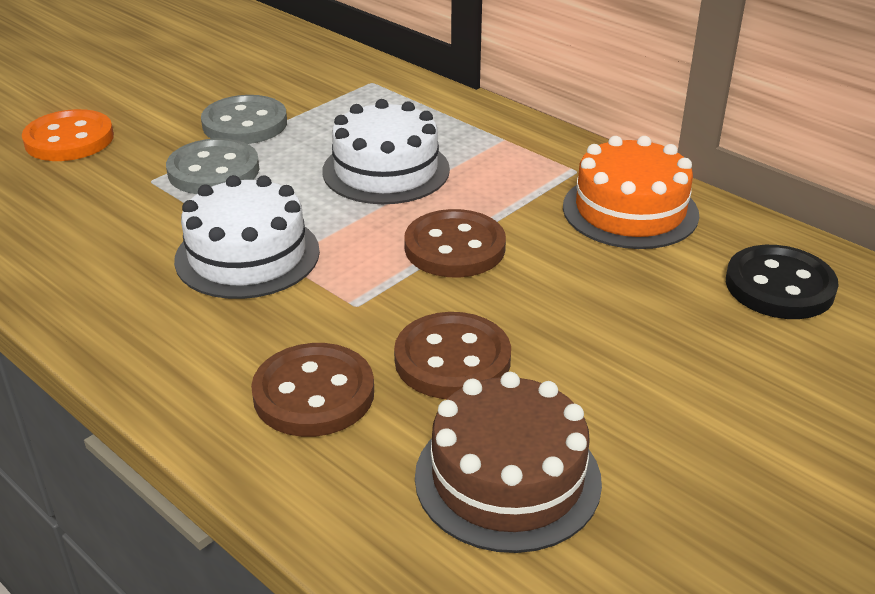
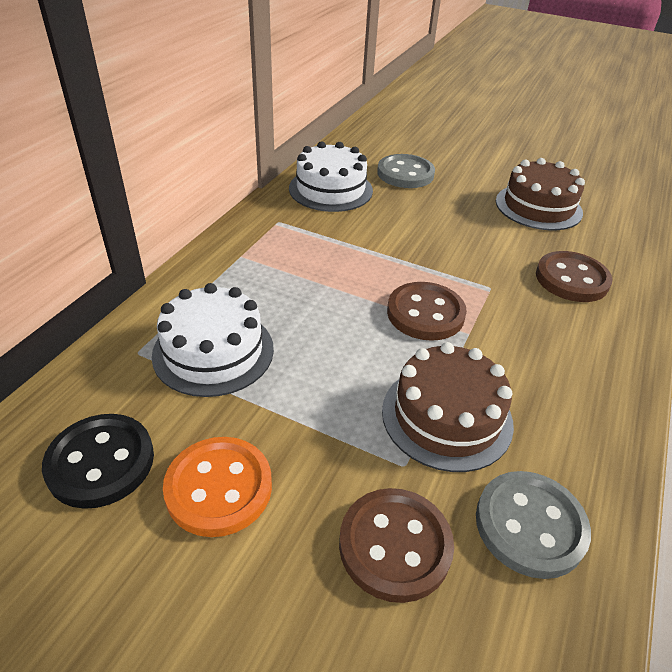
brown cake: 1 -> 2
orange cake: 1 -> 0

